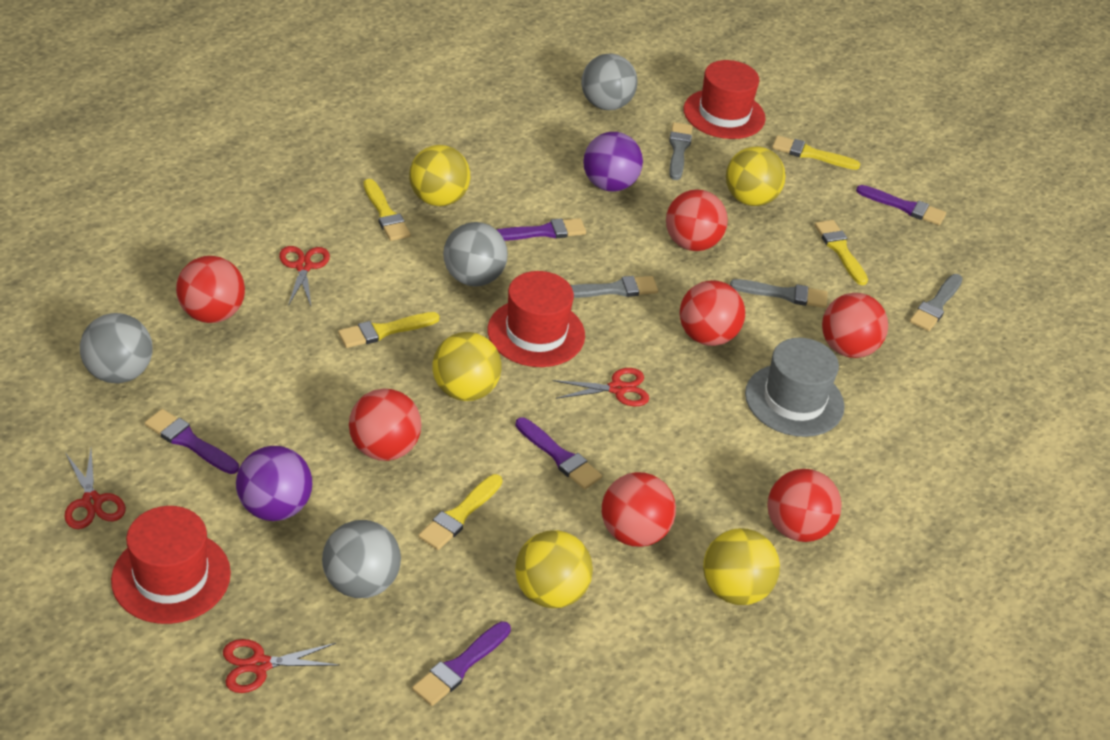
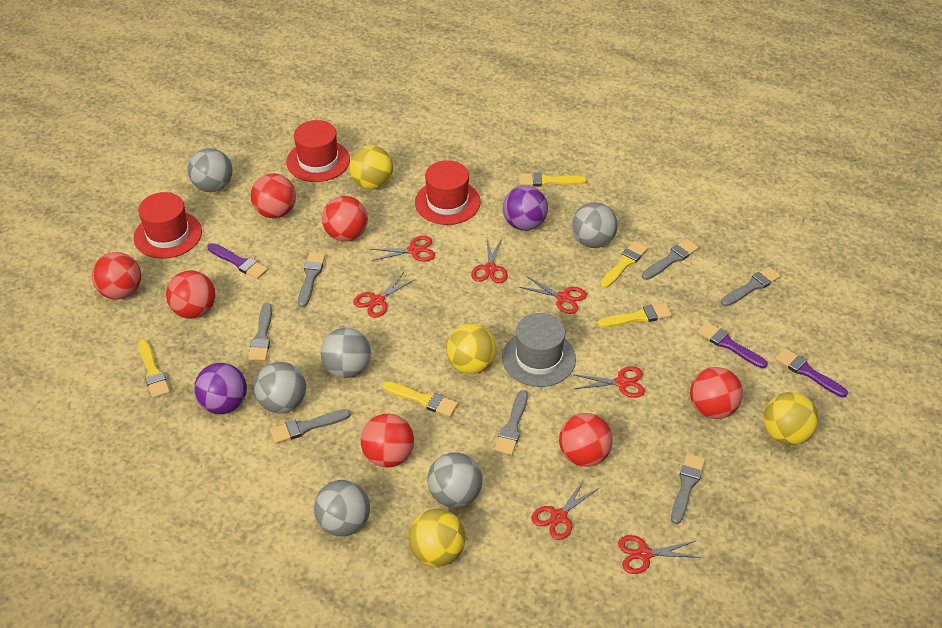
grey ball: 4 -> 6
grey brush: 4 -> 7
purple brush: 5 -> 3
red scissors: 4 -> 7
yellow ball: 5 -> 4

